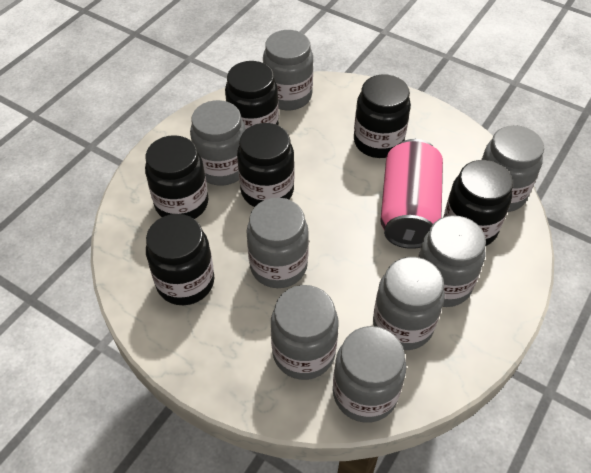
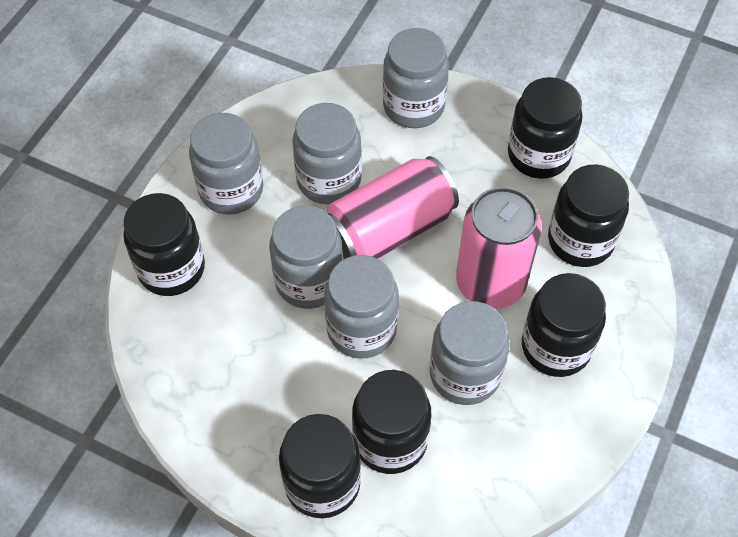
grey jar: 8 -> 6
pink can: 1 -> 2

